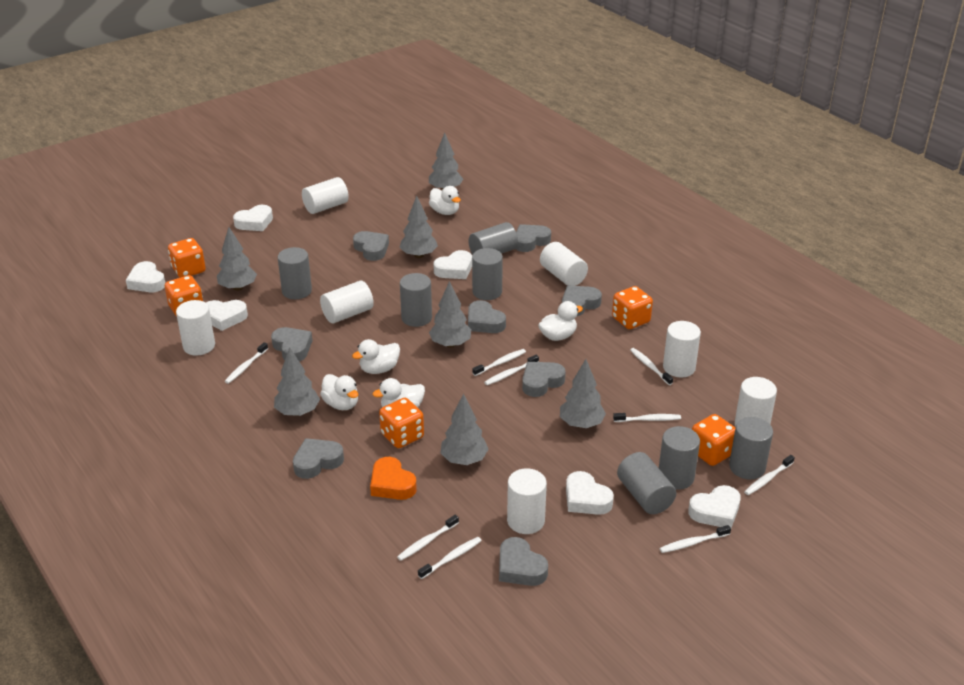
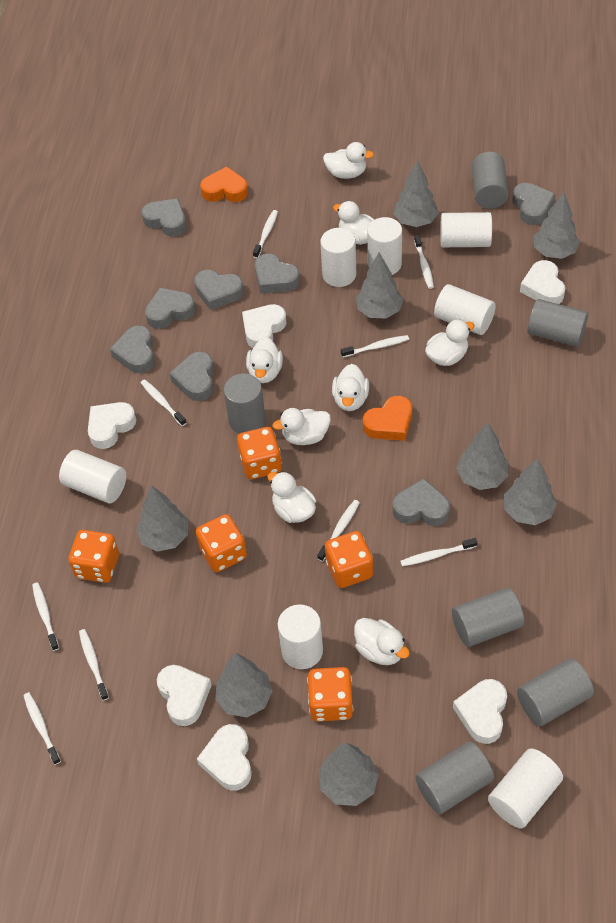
grey cylinder: 7 -> 6
grey tree: 7 -> 8
orange heart: 1 -> 2
white duck: 5 -> 8

